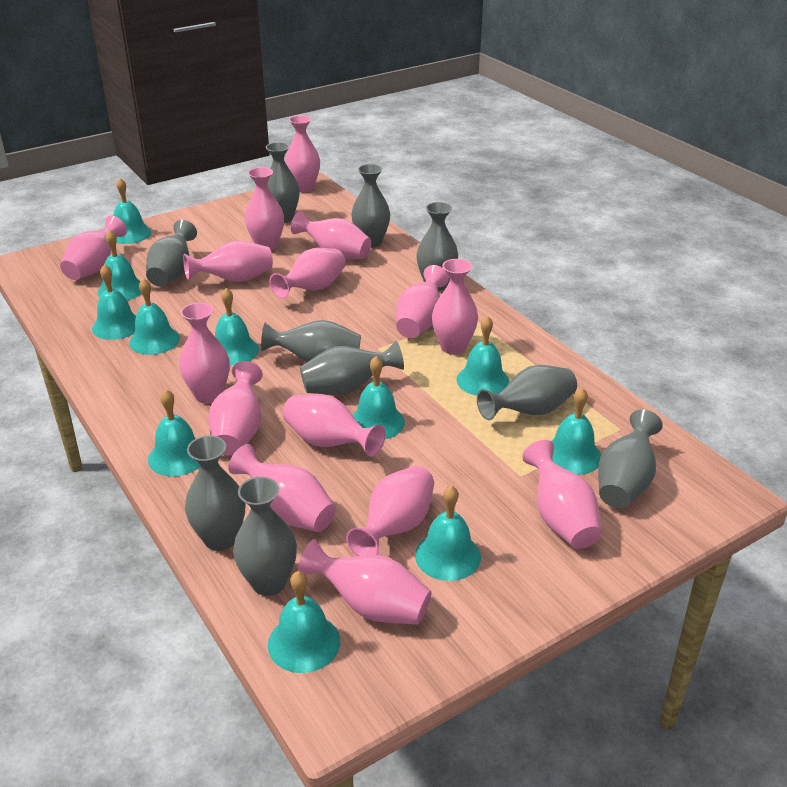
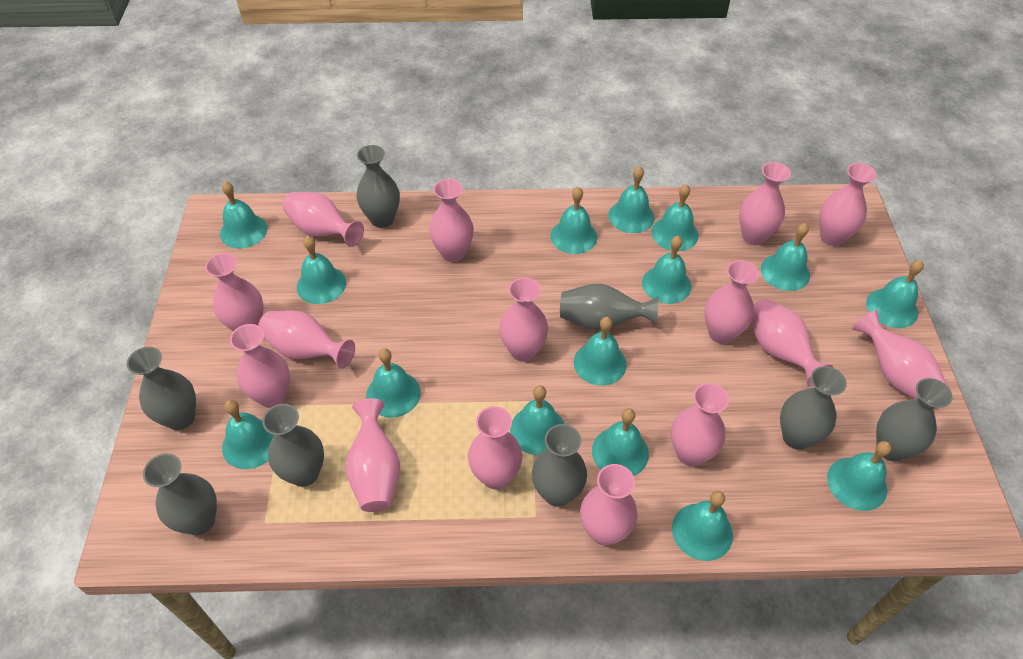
grey vase: 10 -> 8
turquoise bell: 11 -> 15

